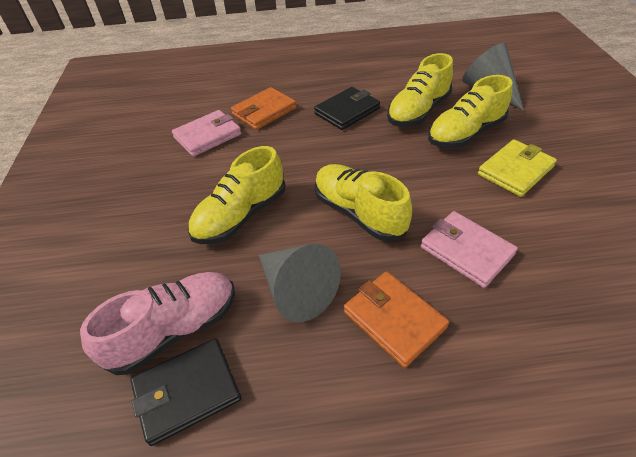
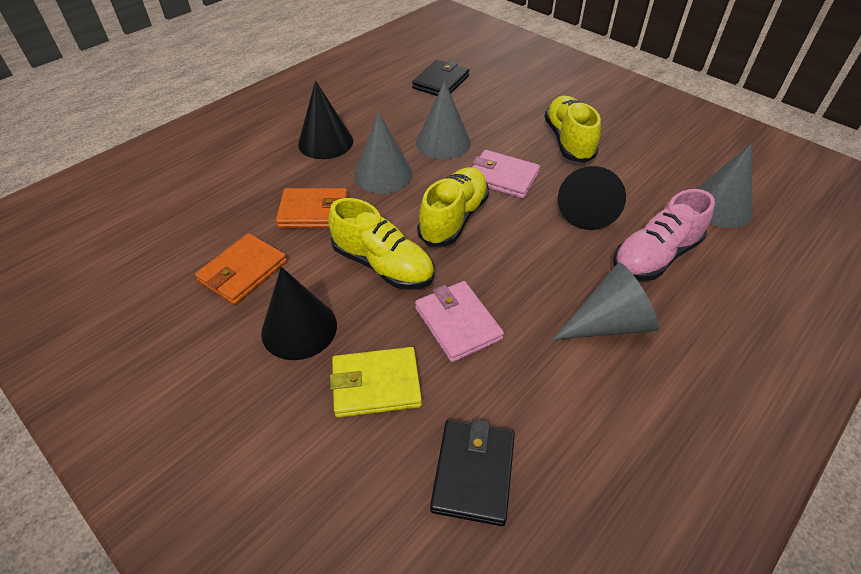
black cone: 0 -> 3
grey cone: 2 -> 4
yellow shoe: 4 -> 3

